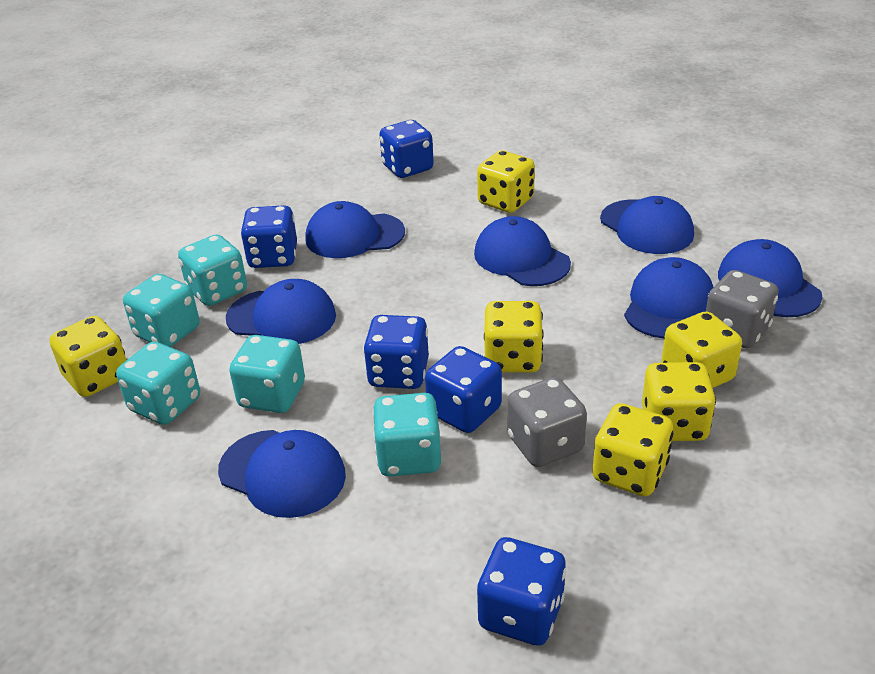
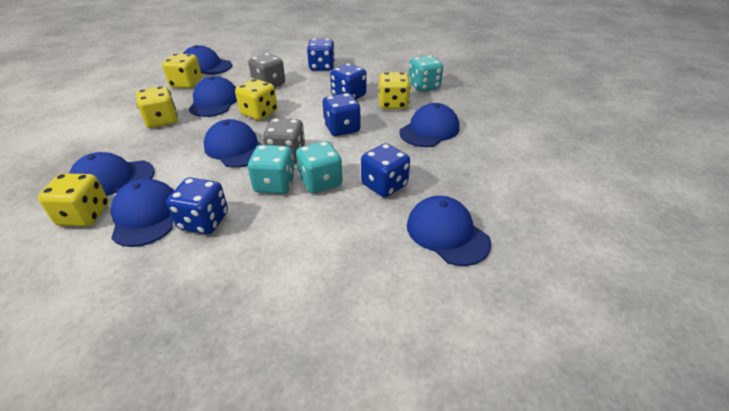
turquoise dice: 5 -> 3
yellow dice: 6 -> 5

